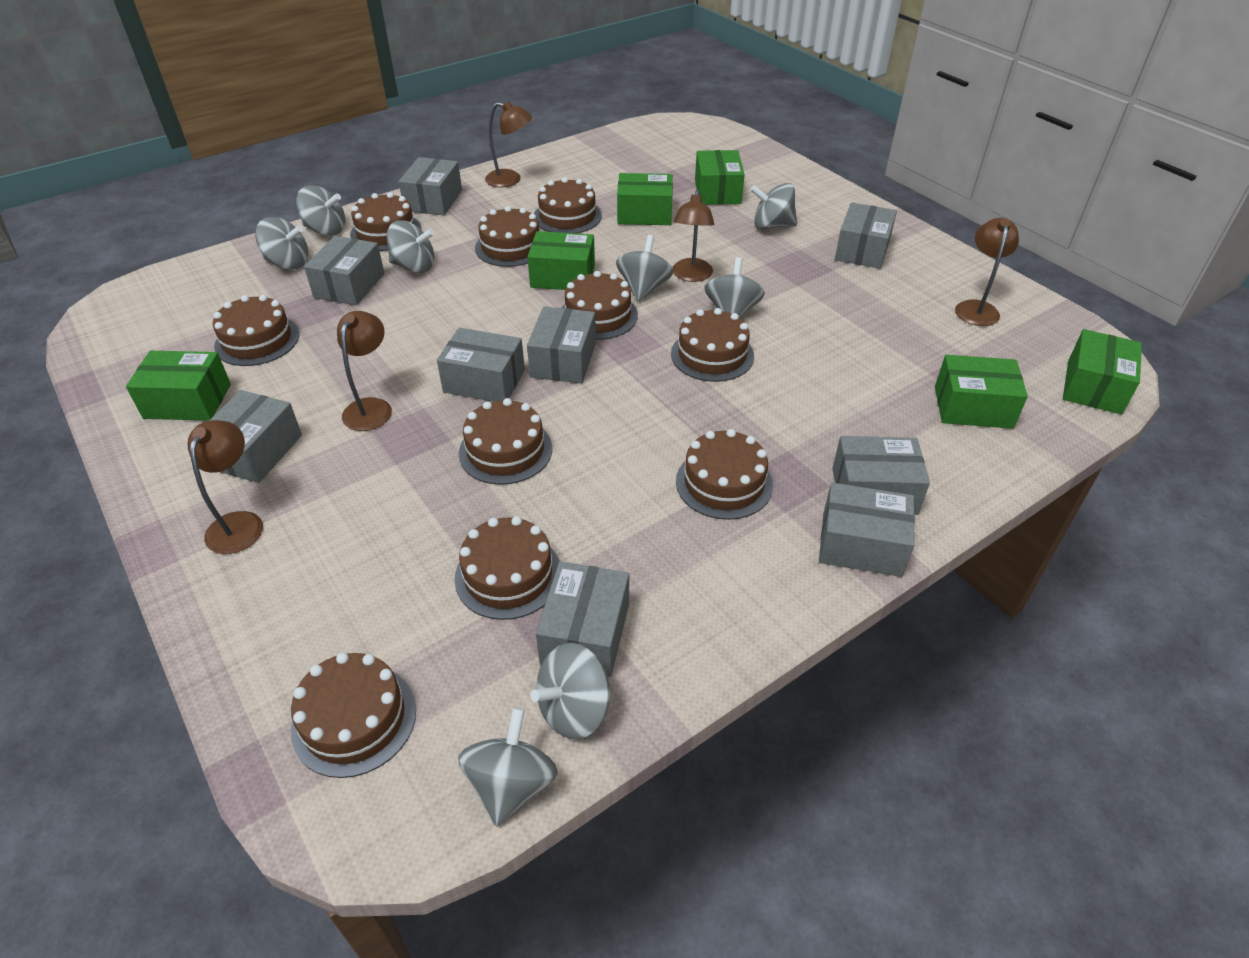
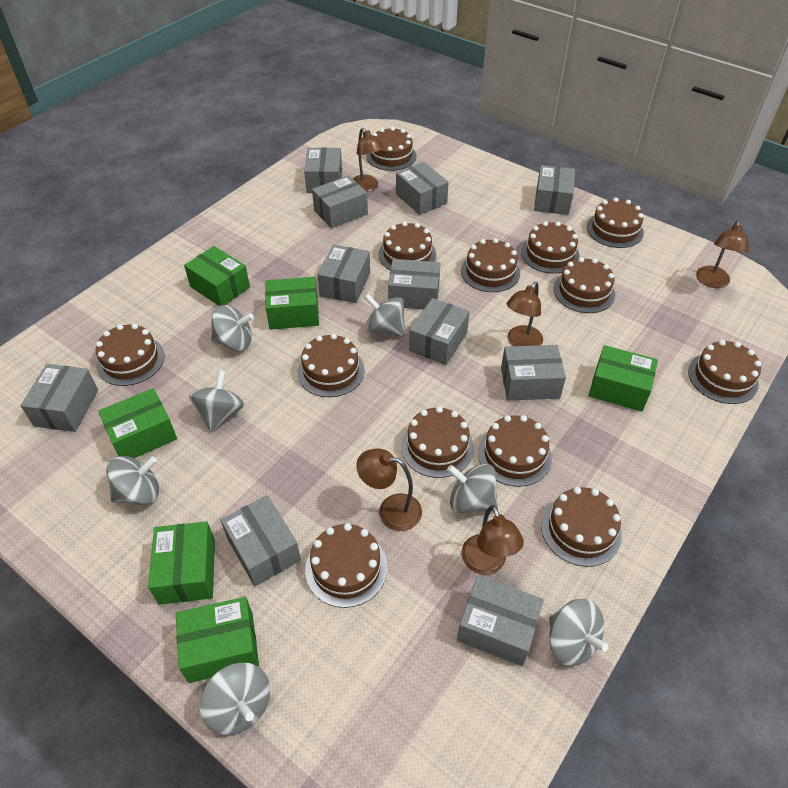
brown cake: 10 -> 13
grey box: 9 -> 11
grey spinning top: 8 -> 7

